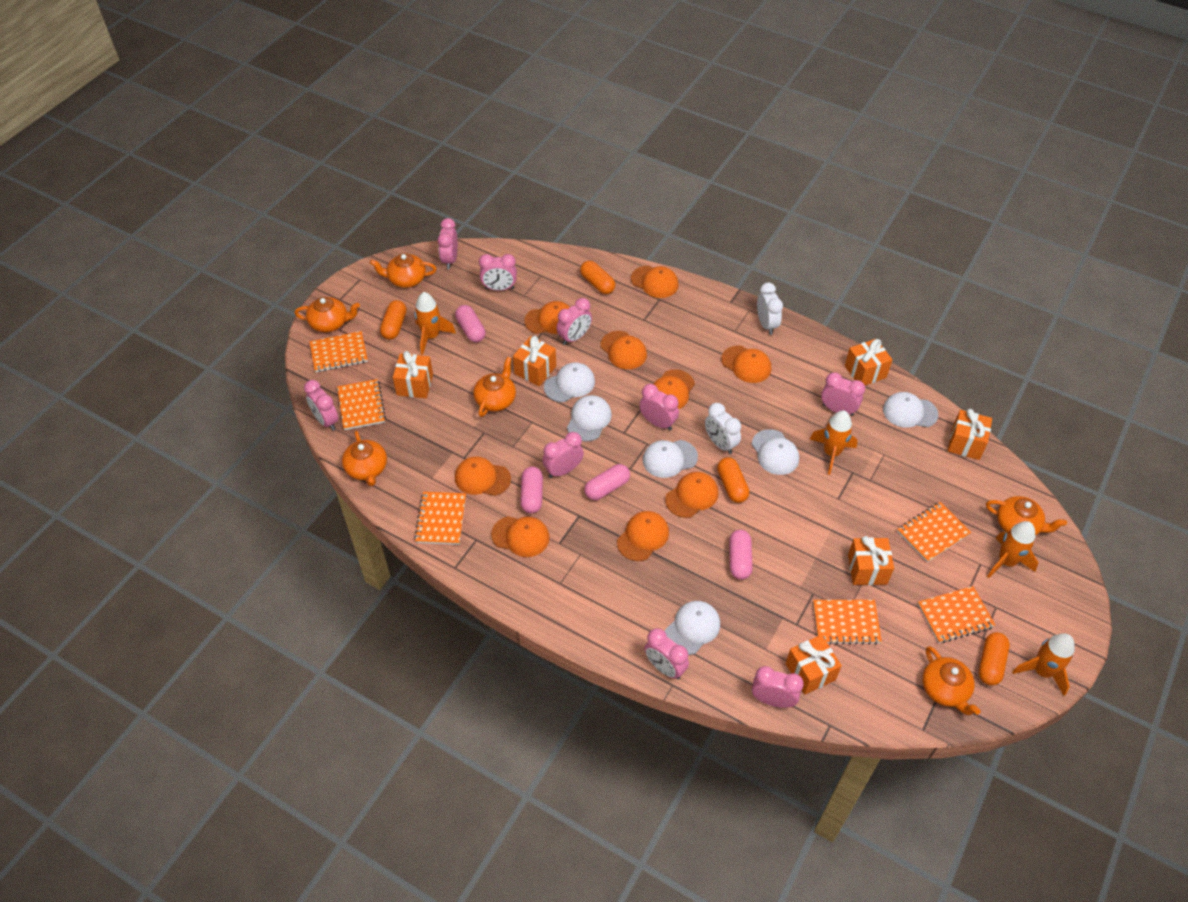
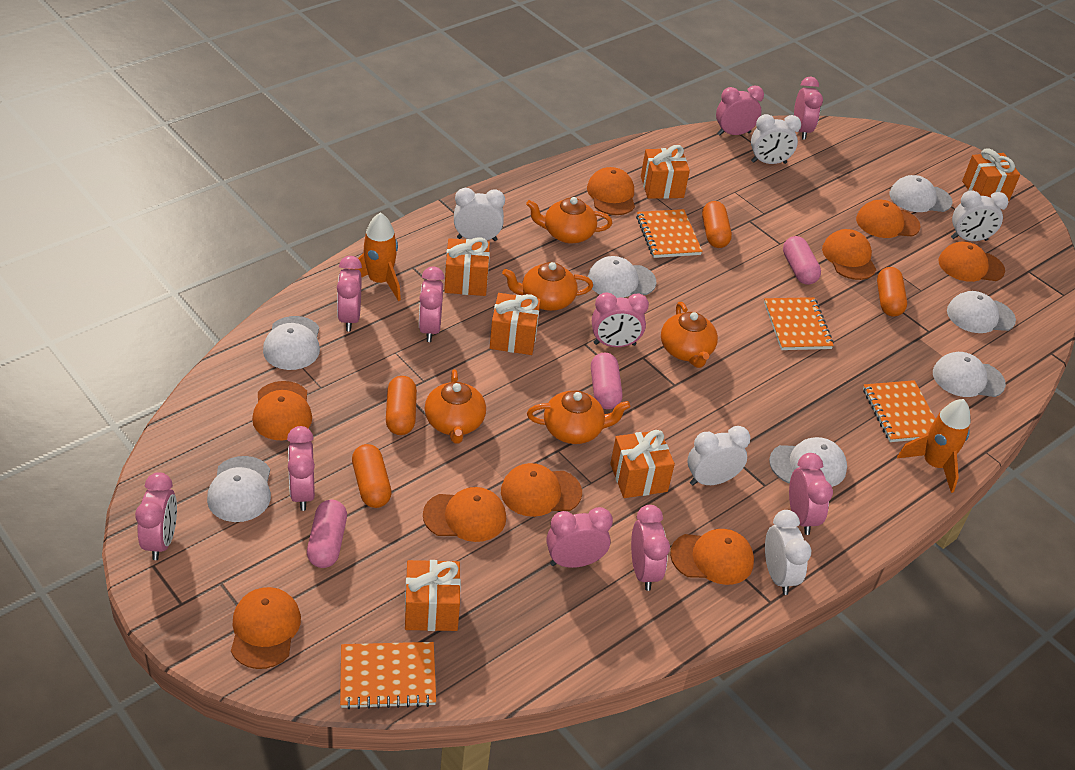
orange notebook: 6 -> 4
orange rocket: 4 -> 2
orange teapot: 6 -> 5
pink capsule: 4 -> 3
pink clock: 9 -> 10
white cap: 6 -> 7
white clock: 2 -> 5

